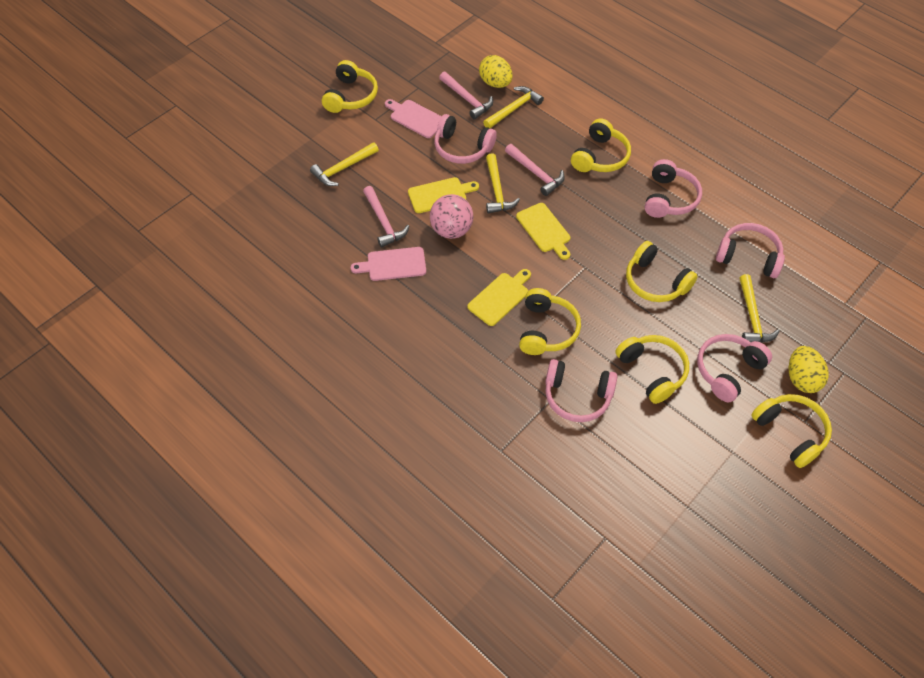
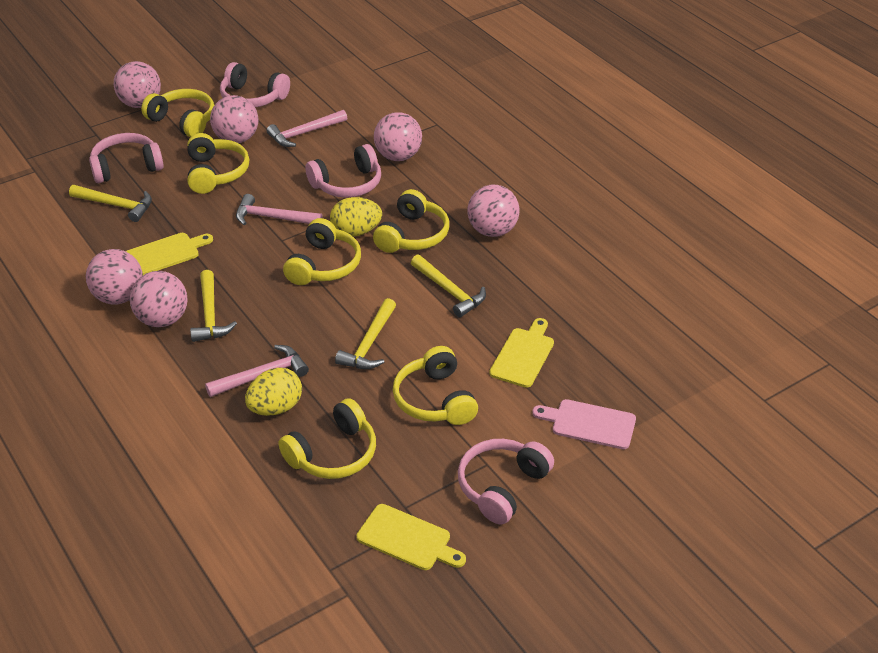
pink ball: 1 -> 6
pink cutting board: 2 -> 1
pink headphones: 5 -> 4

